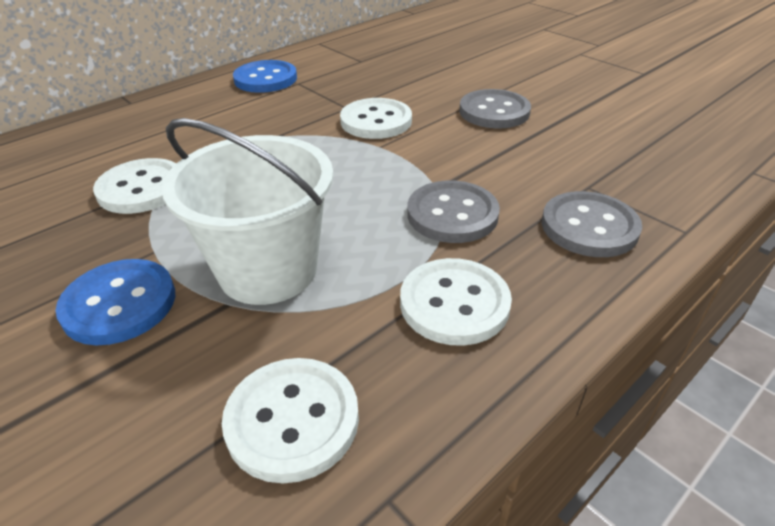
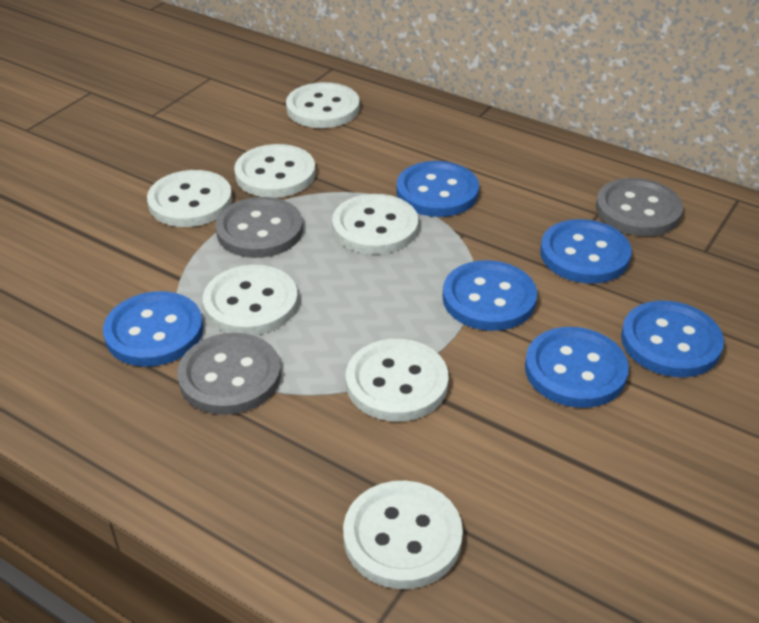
blue button: 2 -> 6
white bucket: 1 -> 0
white button: 4 -> 7

